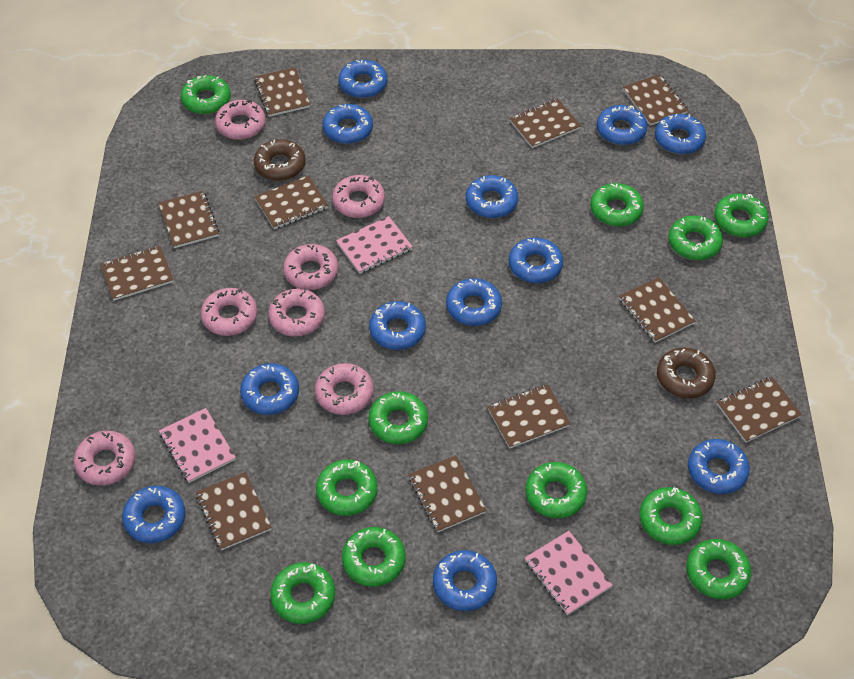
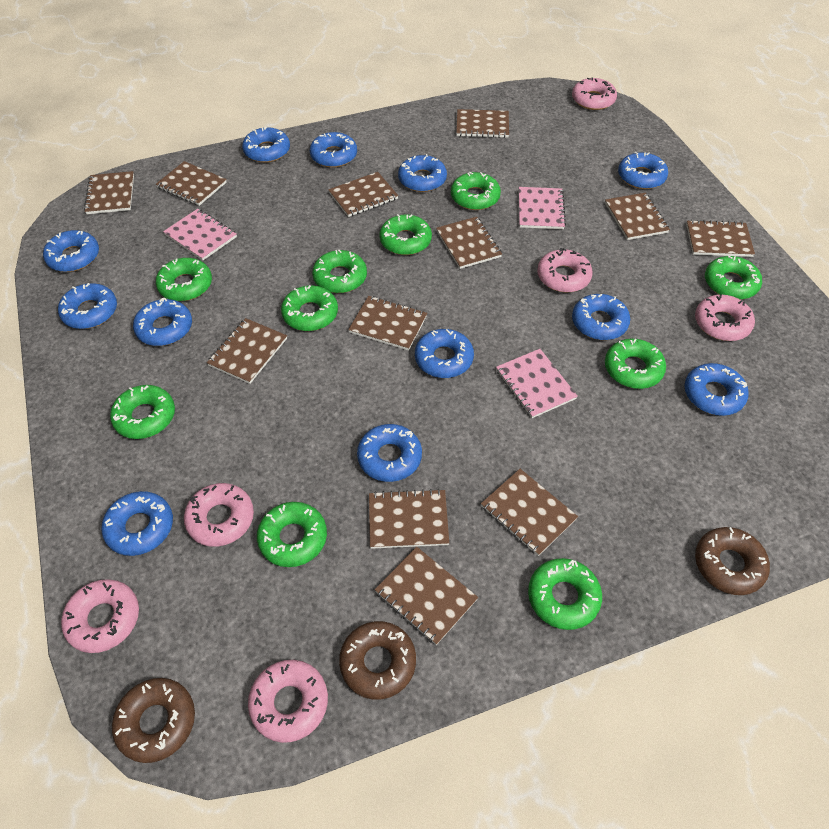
brown donut: 2 -> 3
brown notebook: 11 -> 12
green donut: 11 -> 10
pink donut: 7 -> 6

